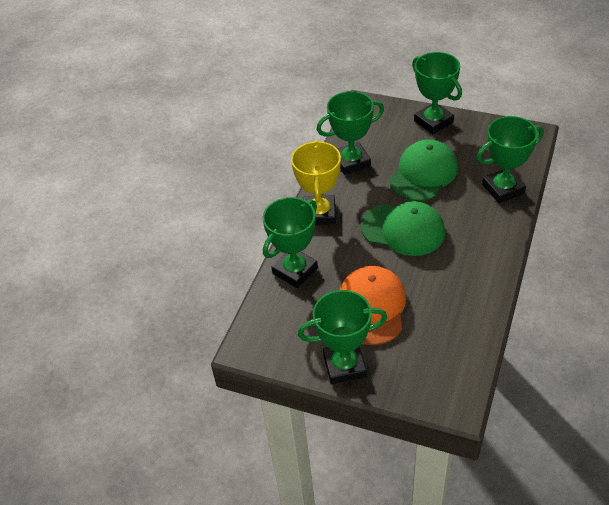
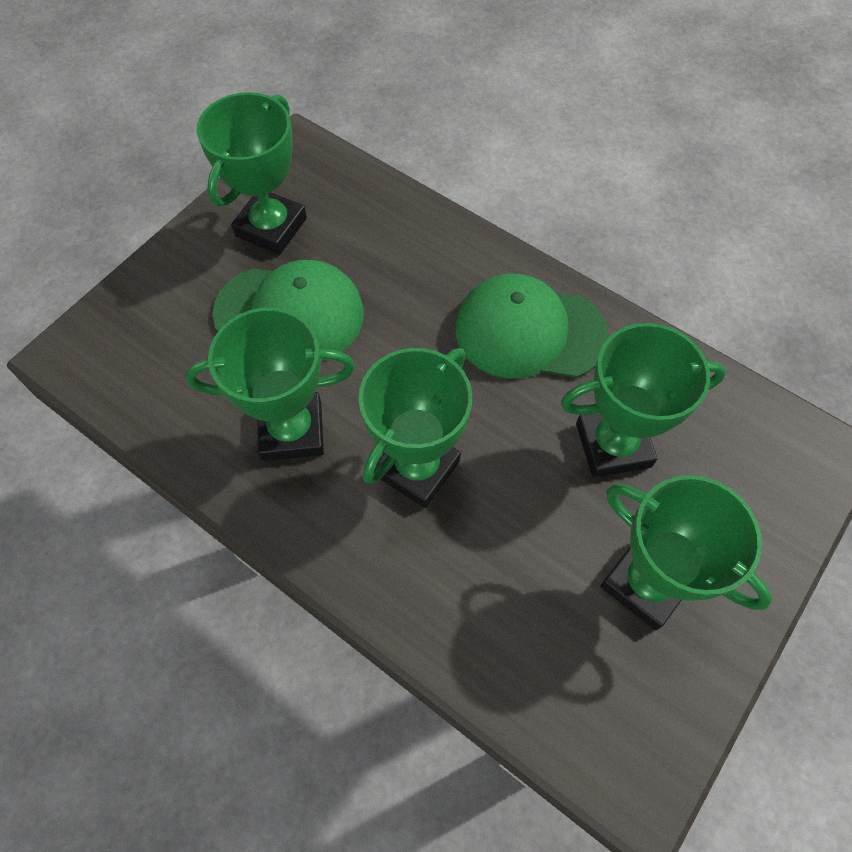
orange cap: 1 -> 0
yellow trophy: 1 -> 0

